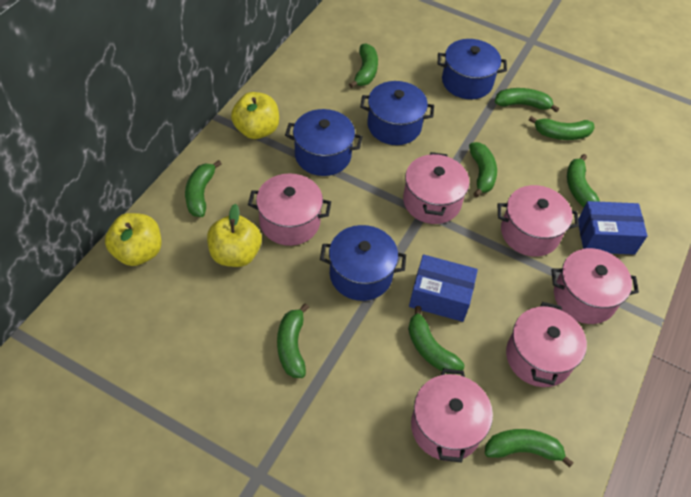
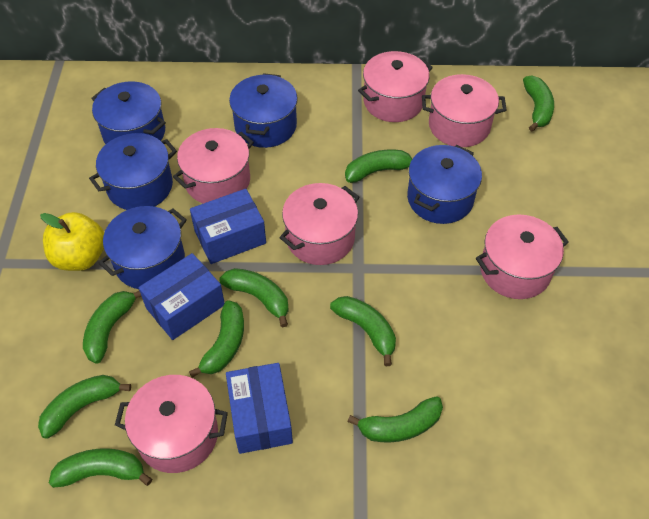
blue box: 2 -> 3
blue pot: 4 -> 5
yellow apple: 3 -> 1

